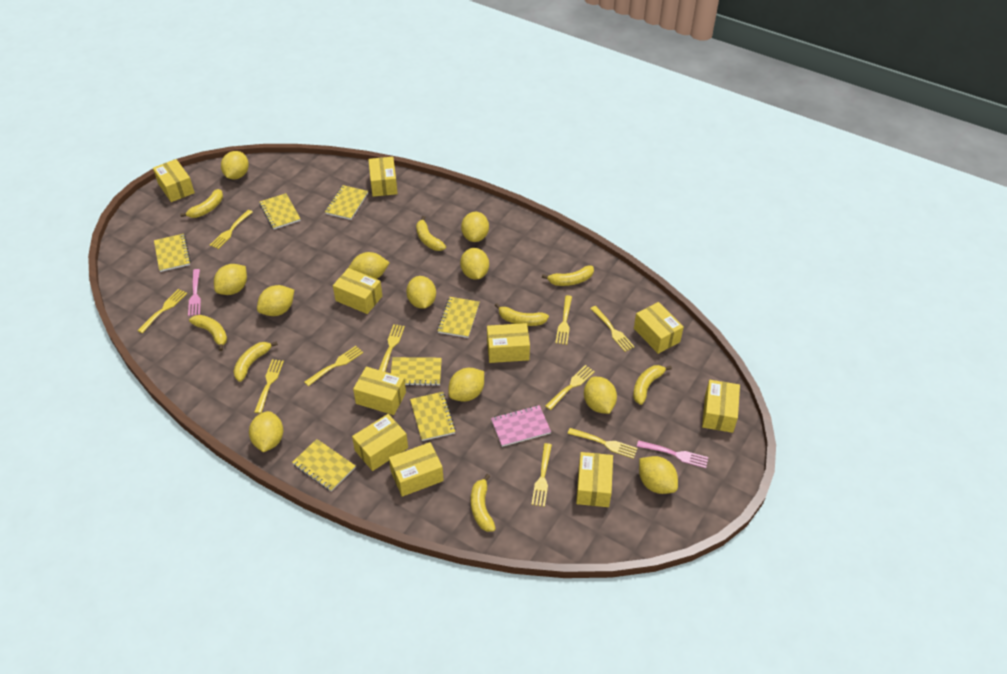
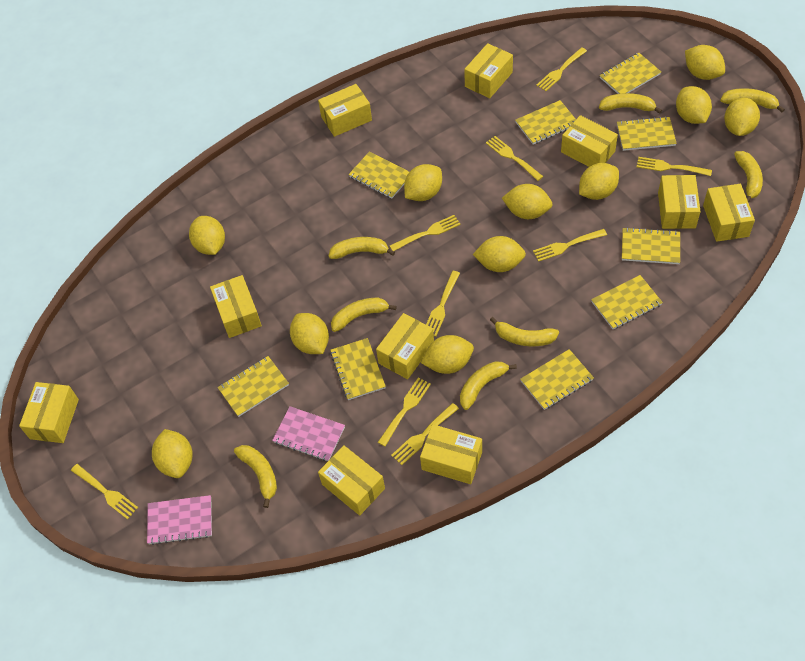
pink fork: 2 -> 0
pink notebook: 1 -> 2
yellow fork: 10 -> 9
yellow notebook: 7 -> 9

